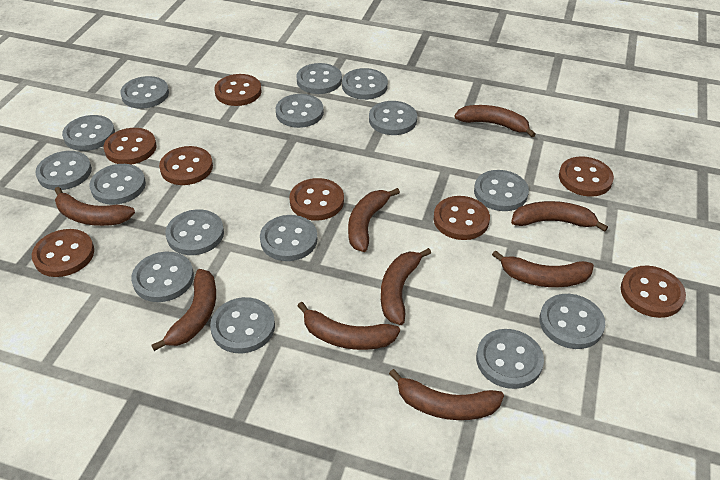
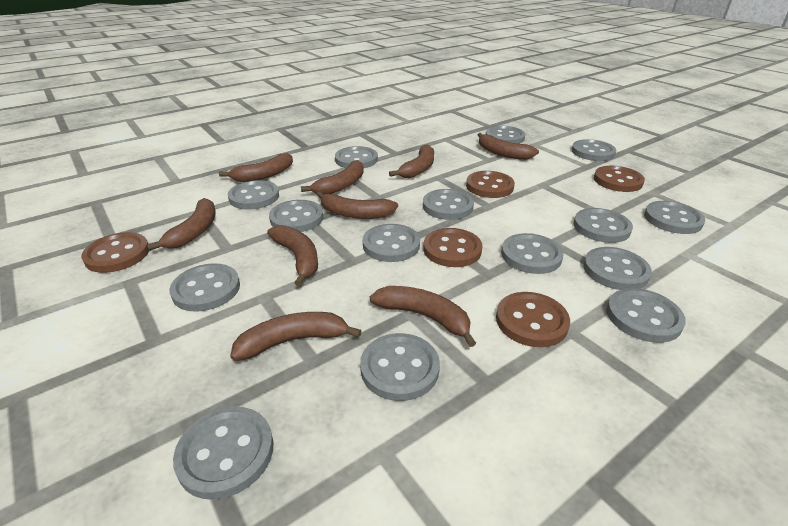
brown button: 8 -> 5

